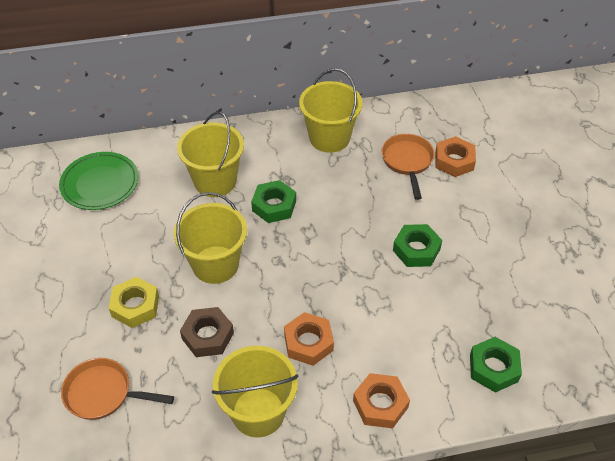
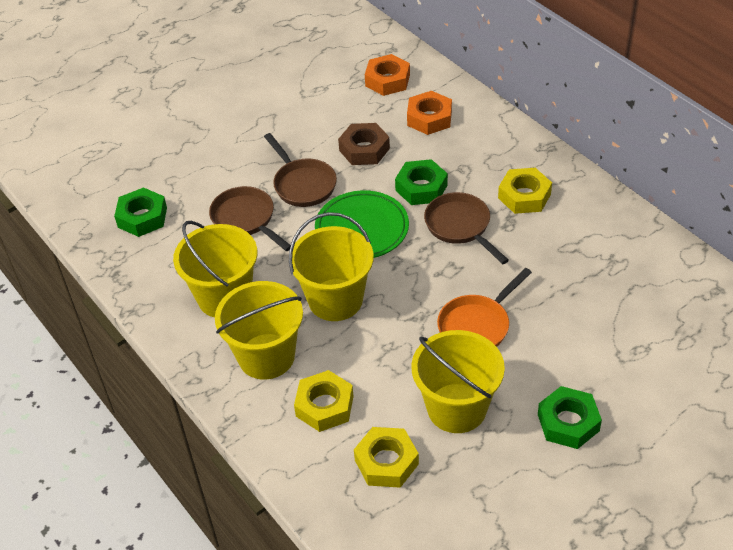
brown pan: 0 -> 3
orange nut: 3 -> 2
orange pan: 2 -> 1
yellow nut: 1 -> 3

